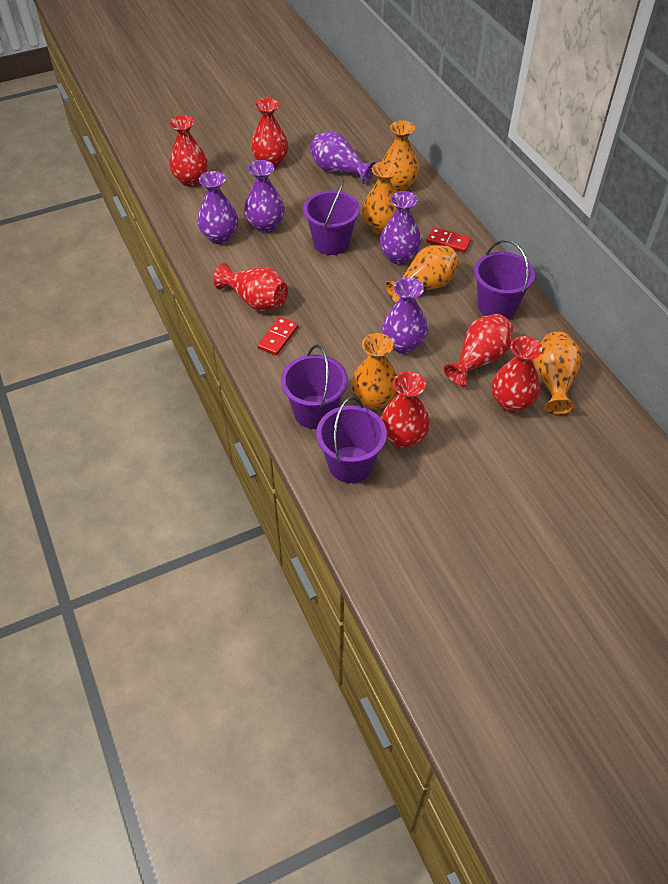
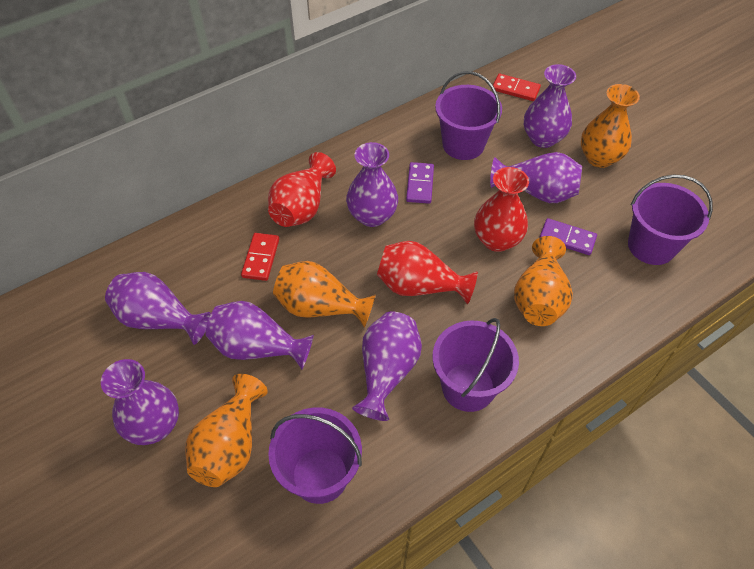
orange vase: 5 -> 4
purple domino: 0 -> 2
purple vase: 5 -> 7
red vase: 6 -> 3

